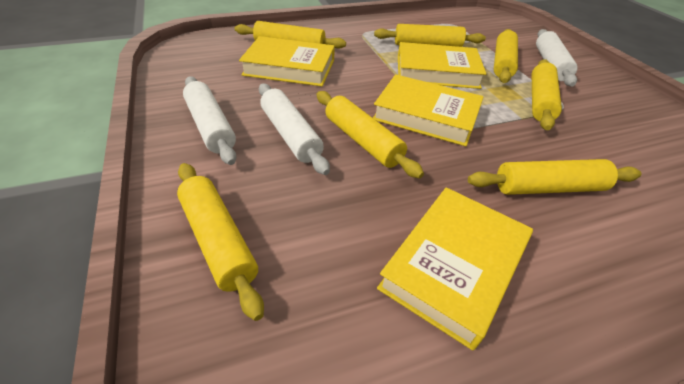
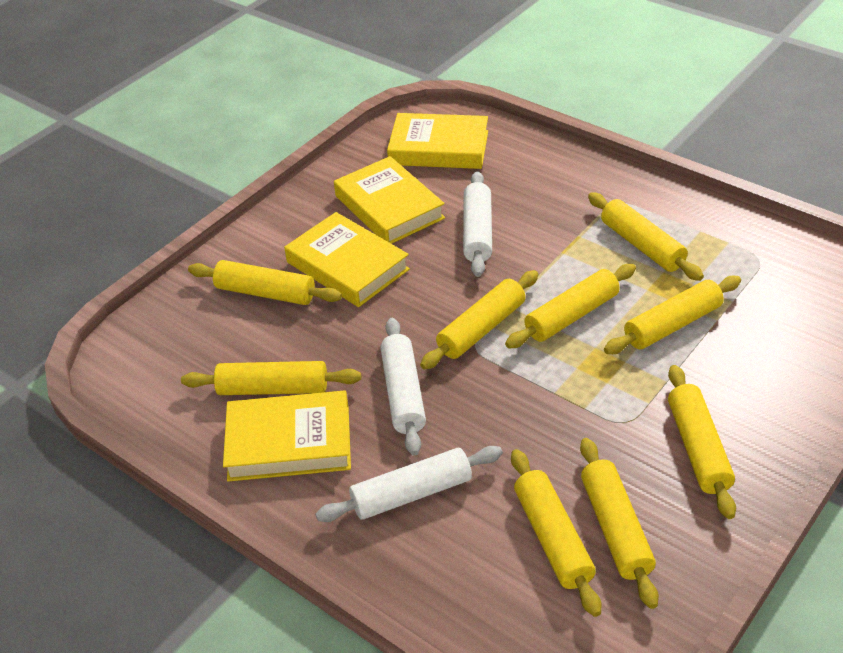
yellow rolling pin: 7 -> 9

